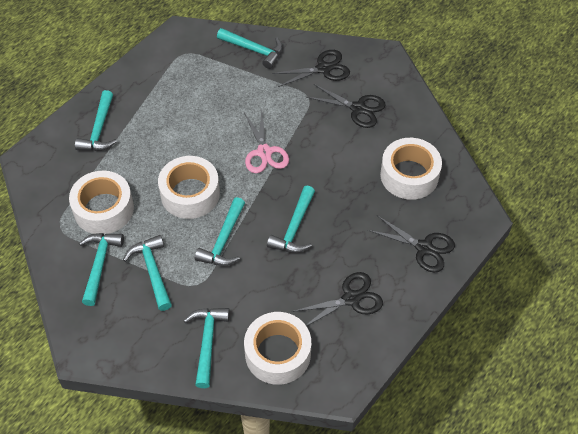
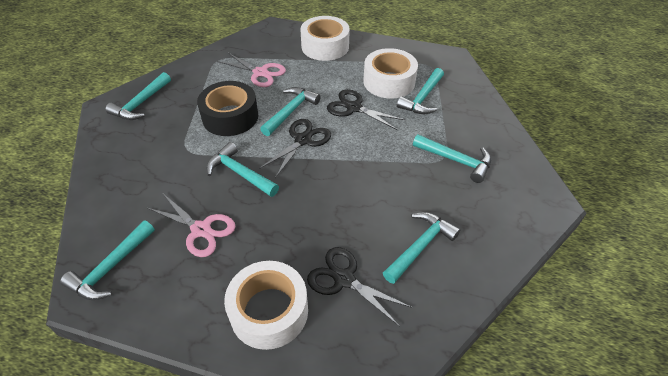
black scissors: 4 -> 3
black tape: 0 -> 1
pink scissors: 1 -> 2
white tape: 4 -> 3

